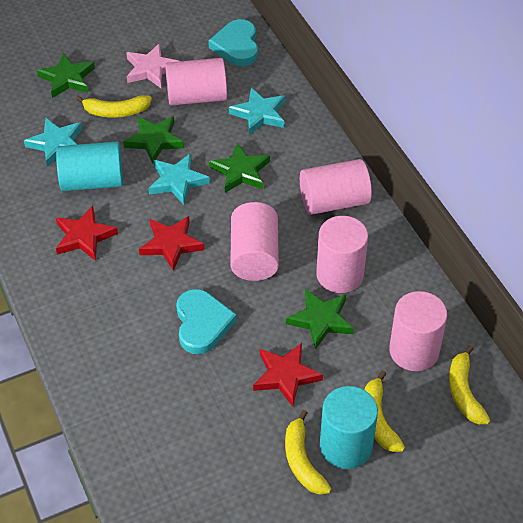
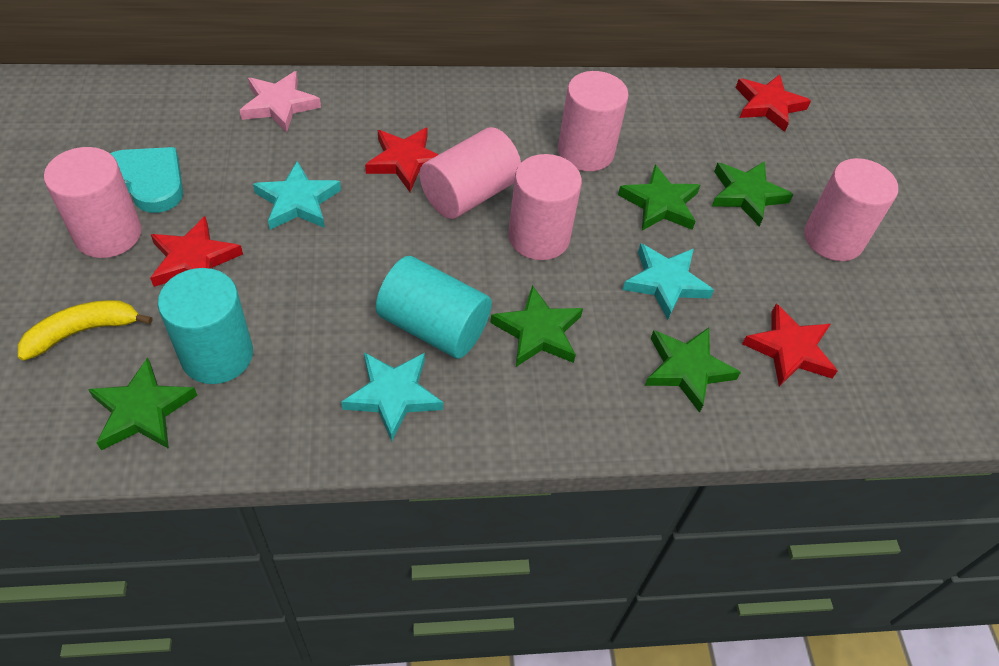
green star: 4 -> 5
red star: 3 -> 4
turquoise heart: 2 -> 1
yellow banana: 4 -> 1

